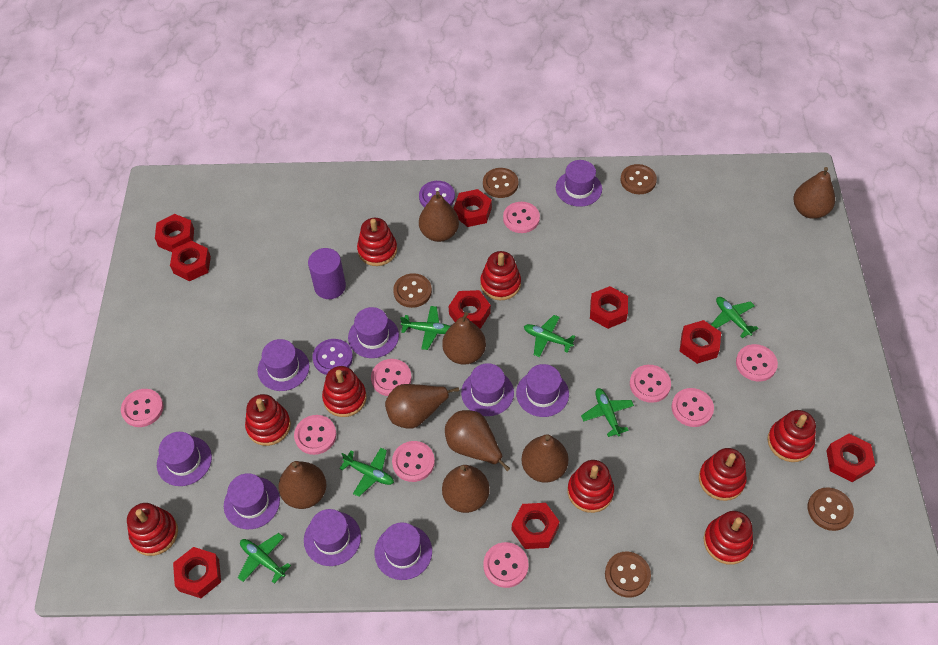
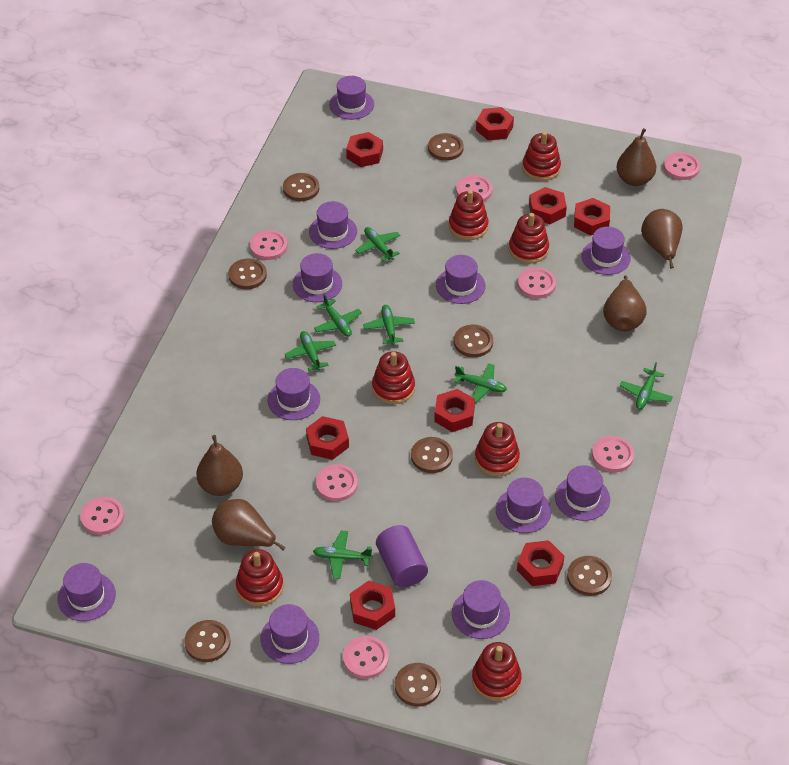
brown button: 5 -> 8
brown pear: 8 -> 5
green plane: 6 -> 7
pink button: 9 -> 8
purple button: 2 -> 0
purple hat: 9 -> 11
red nut: 9 -> 8
red stacking toy: 9 -> 7

